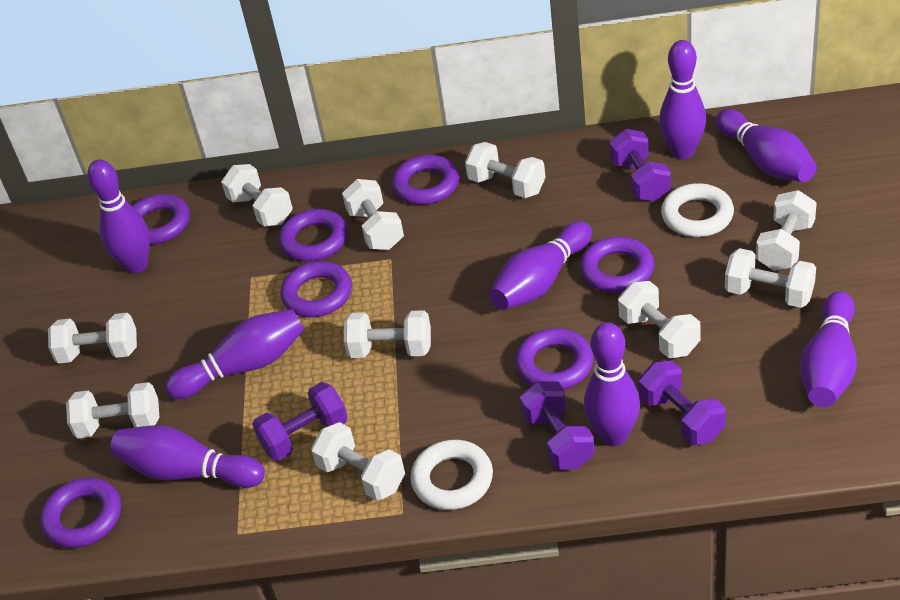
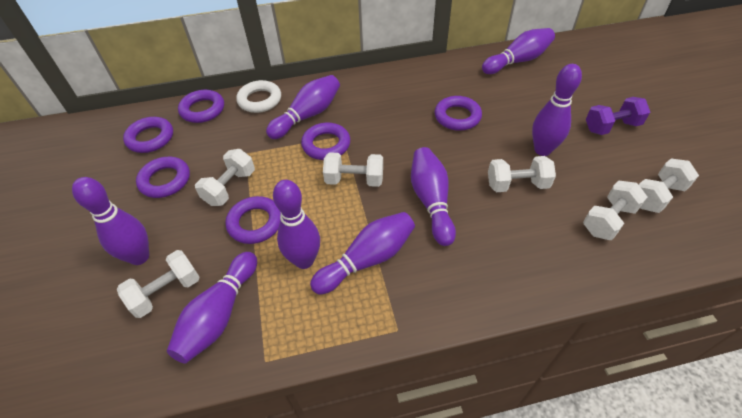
purple dumbbell: 4 -> 1
purple ring: 7 -> 6
white dumbbell: 10 -> 6
white ring: 2 -> 1

